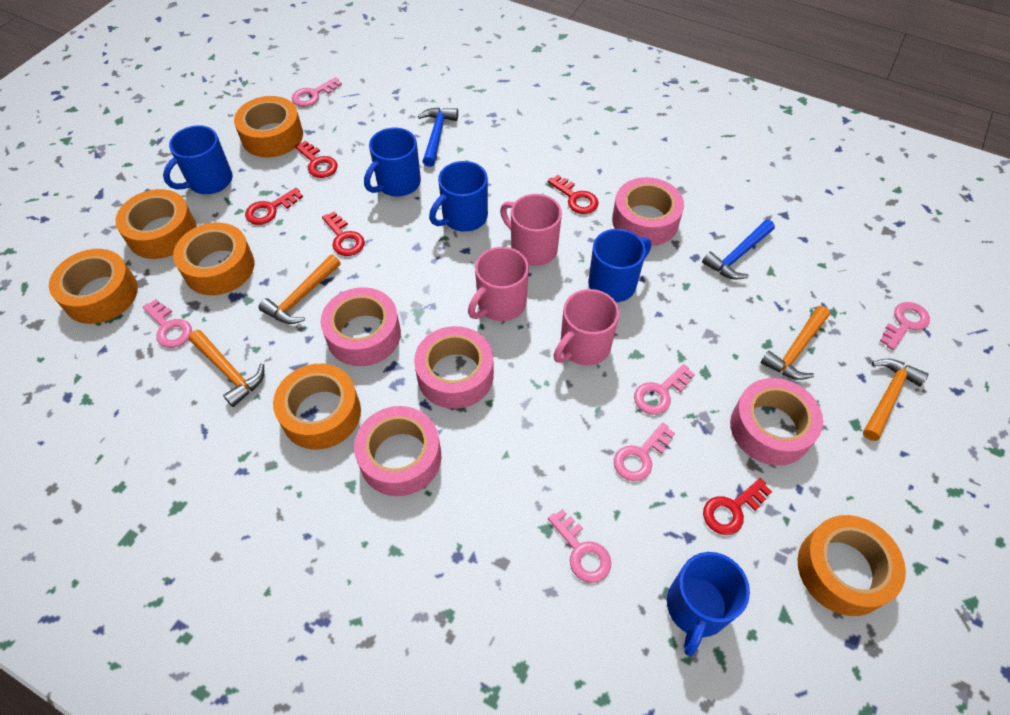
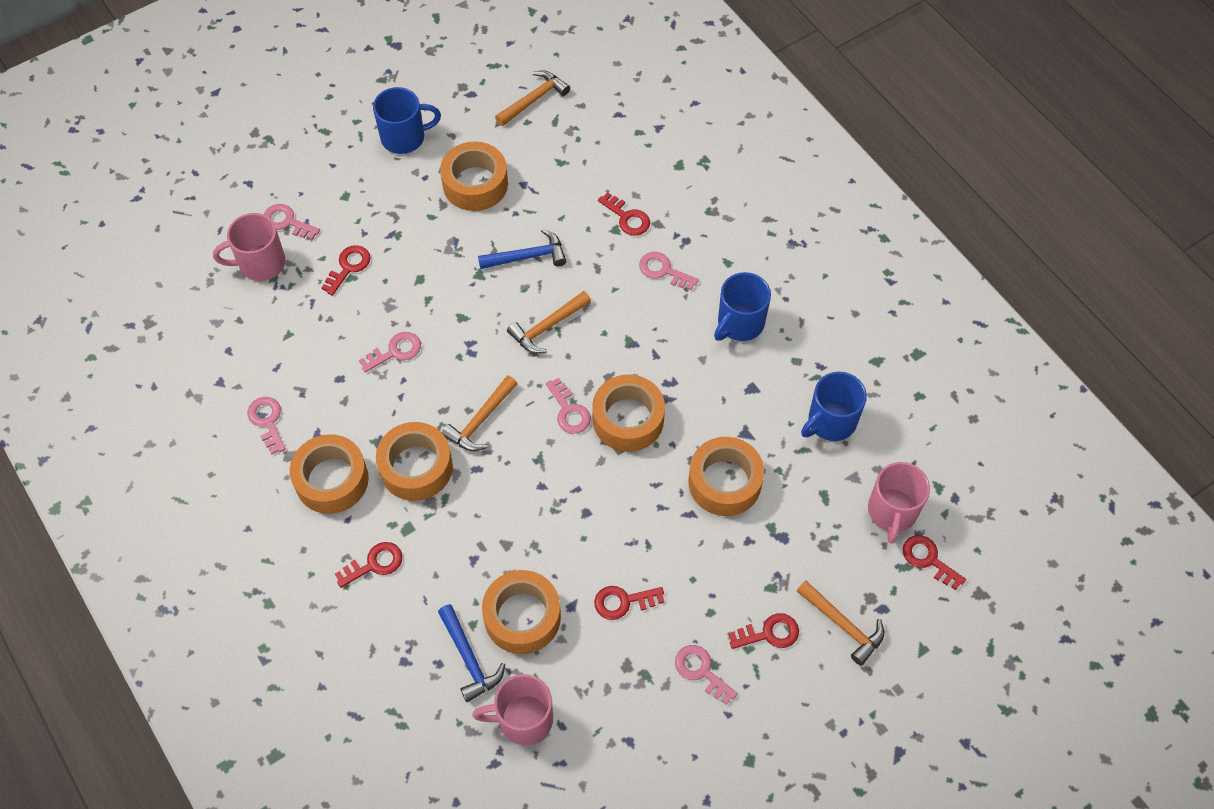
blue mug: 5 -> 3
pink tape: 5 -> 0
red key: 5 -> 6

